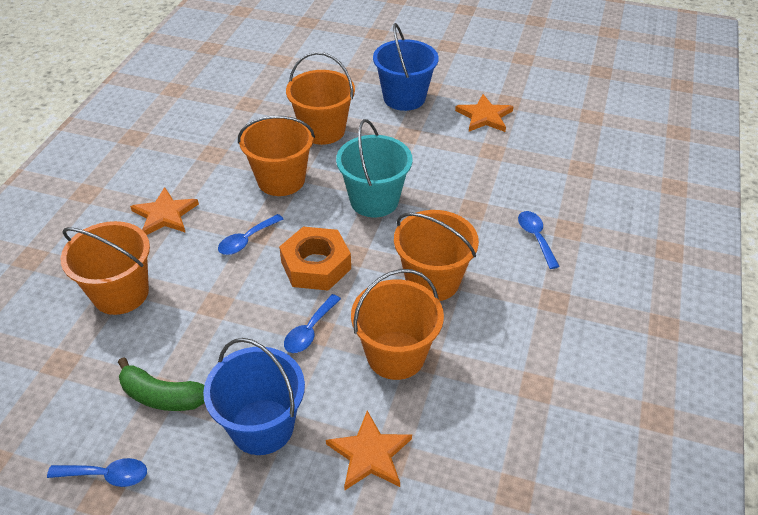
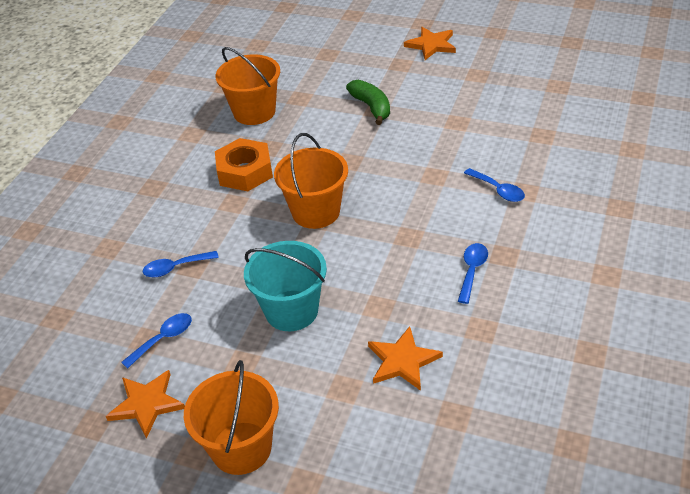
blue bucket: 2 -> 0
orange bucket: 5 -> 3

